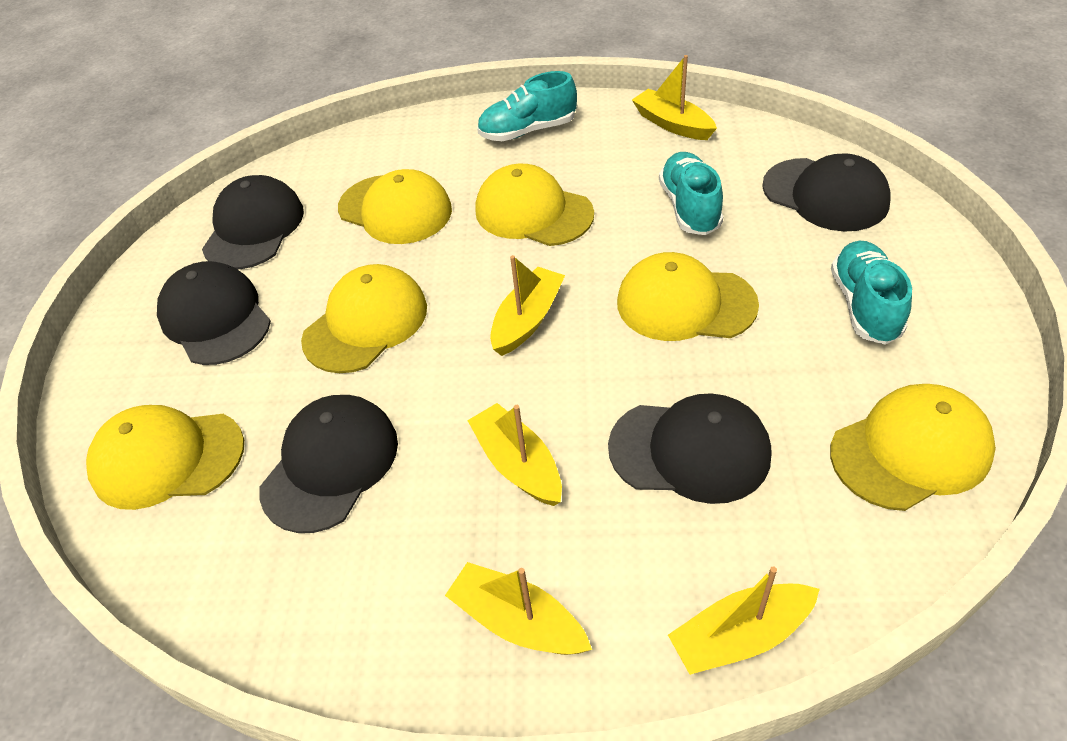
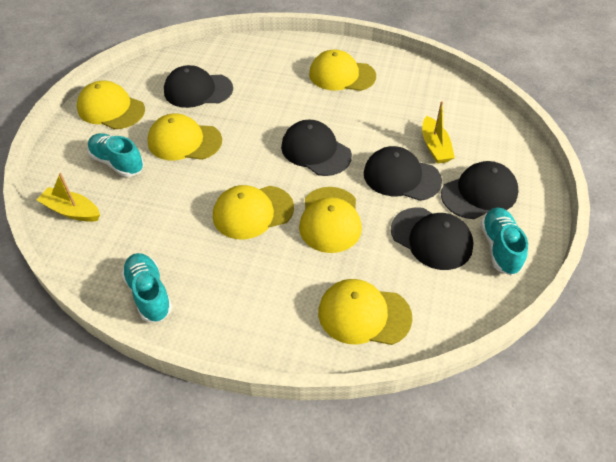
yellow boat: 5 -> 2

